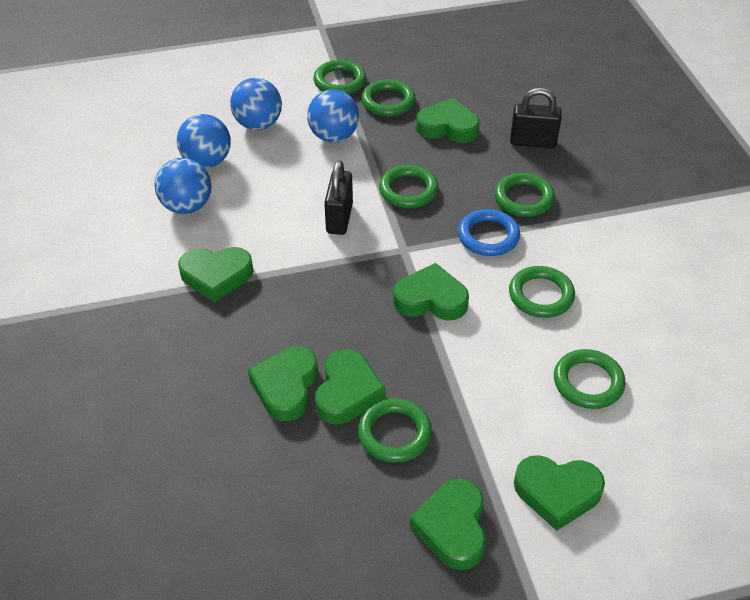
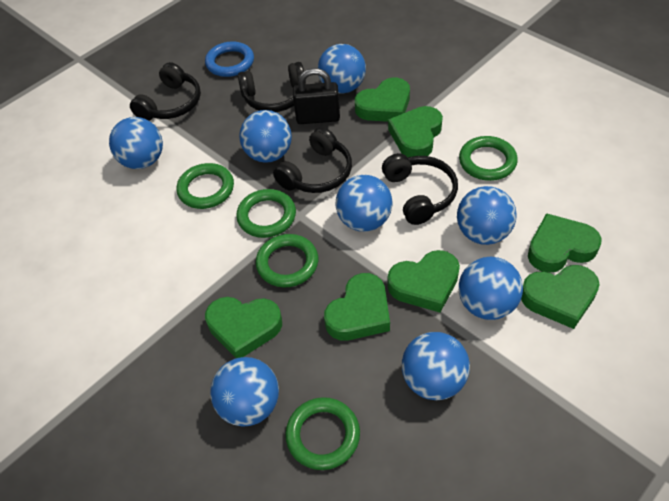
black headphones: 0 -> 4
black padlock: 2 -> 1
blue ball: 4 -> 8
green ring: 7 -> 5

